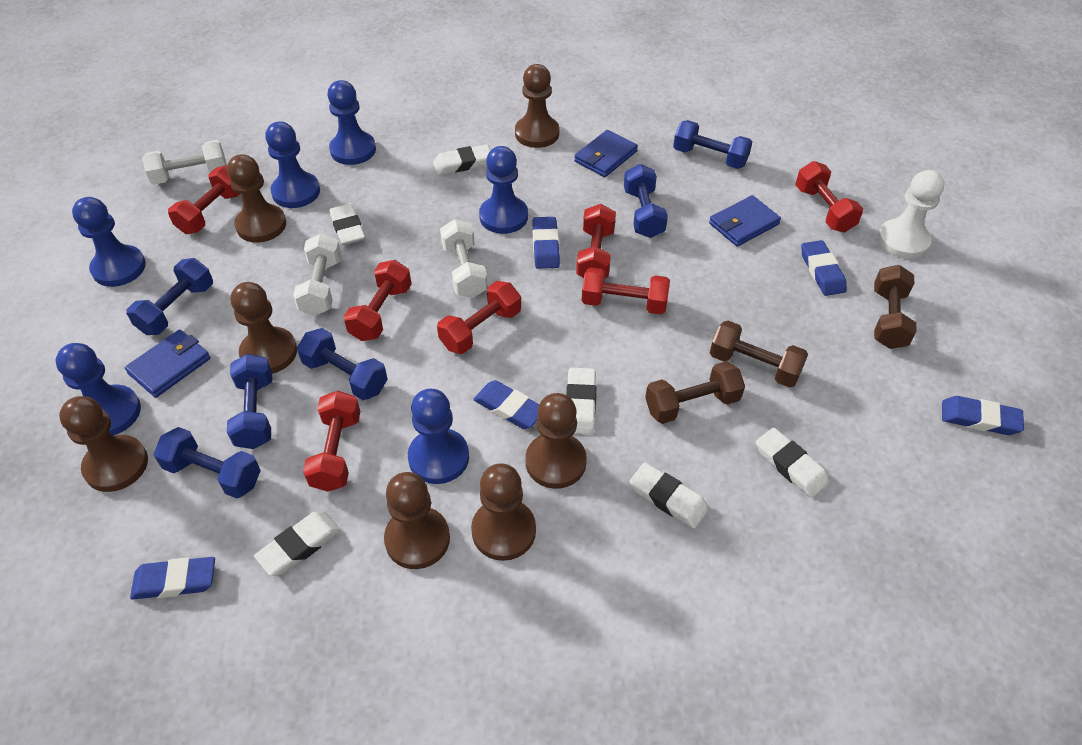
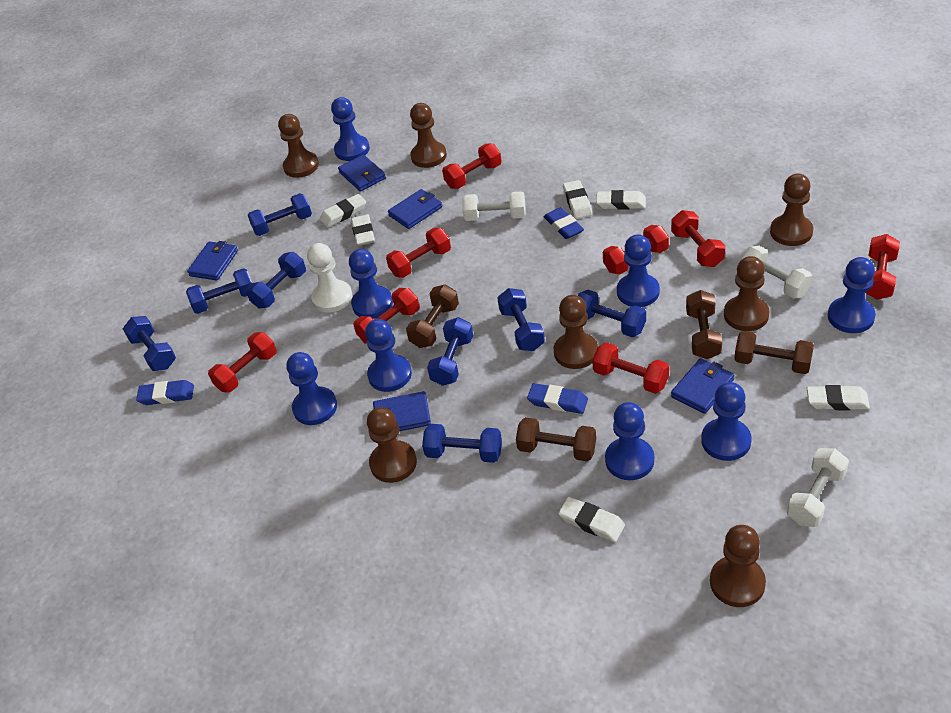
blue dumbbell: 6 -> 8
blue eraser: 5 -> 3
blue pawn: 6 -> 8
blue wallet: 3 -> 5
brown dumbbell: 3 -> 4
red dumbbell: 7 -> 8

